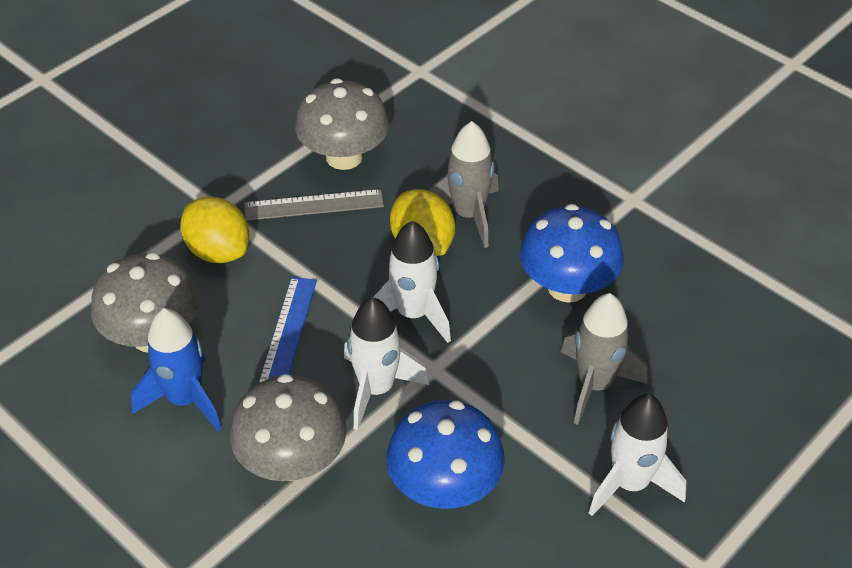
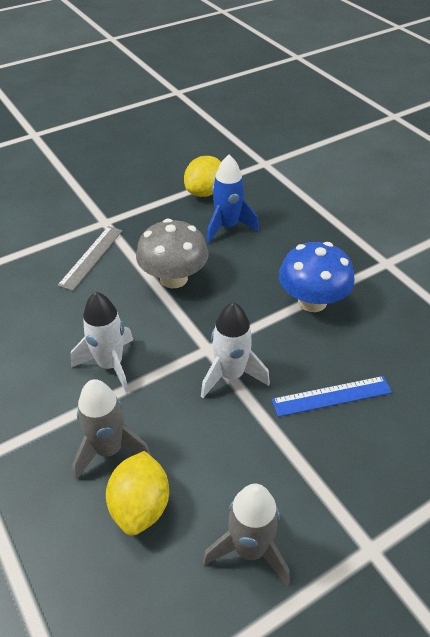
blue mushroom: 2 -> 1
grey mushroom: 3 -> 1
white rocket: 3 -> 2

